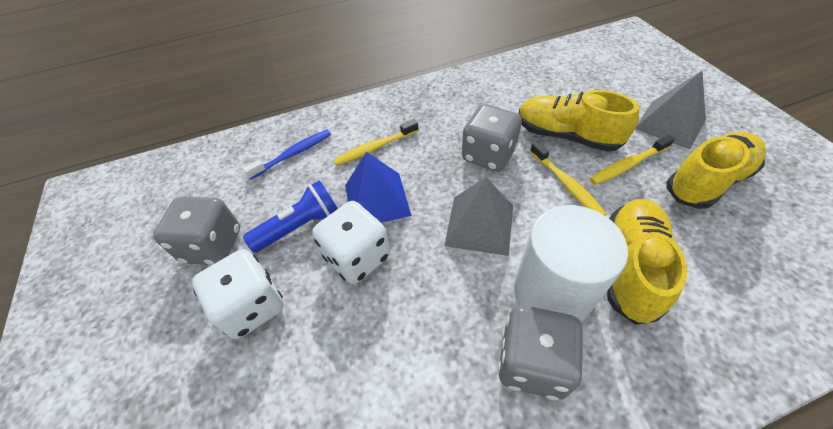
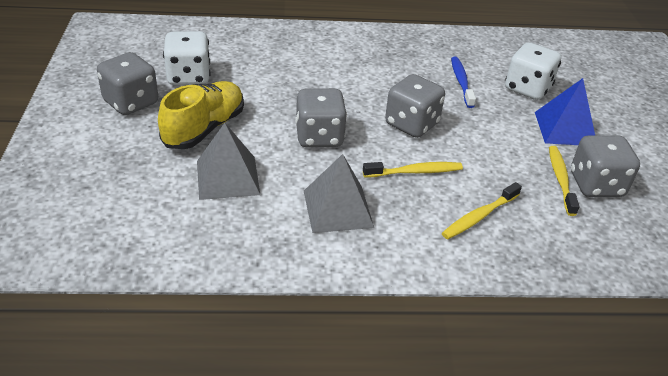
blue flashlight: 1 -> 0
grey dice: 3 -> 4
white cylinder: 1 -> 0
yellow shoe: 3 -> 1

